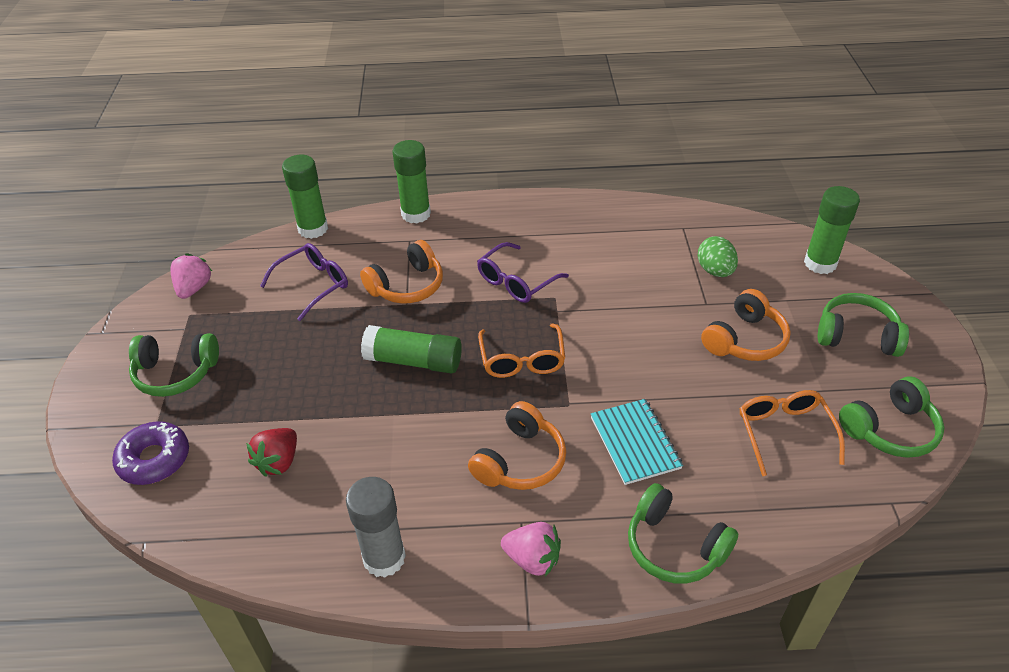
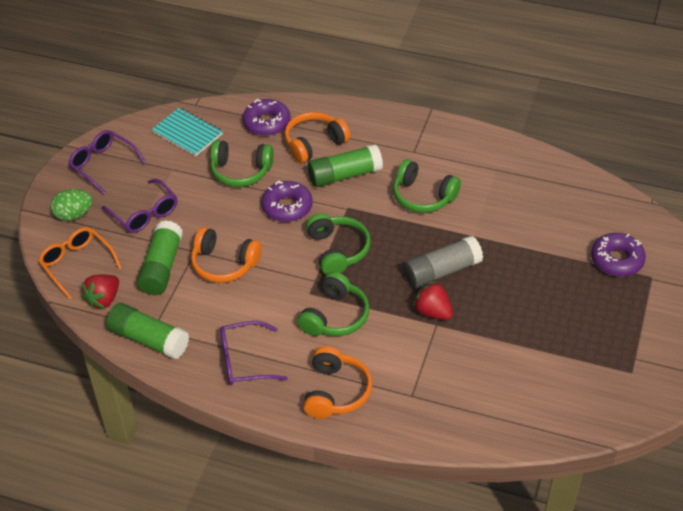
green glue stick: 4 -> 3
orange glasses: 2 -> 1
pink strawberry: 2 -> 0
purple donut: 1 -> 3
purple glasses: 2 -> 3
red strawberry: 1 -> 2

